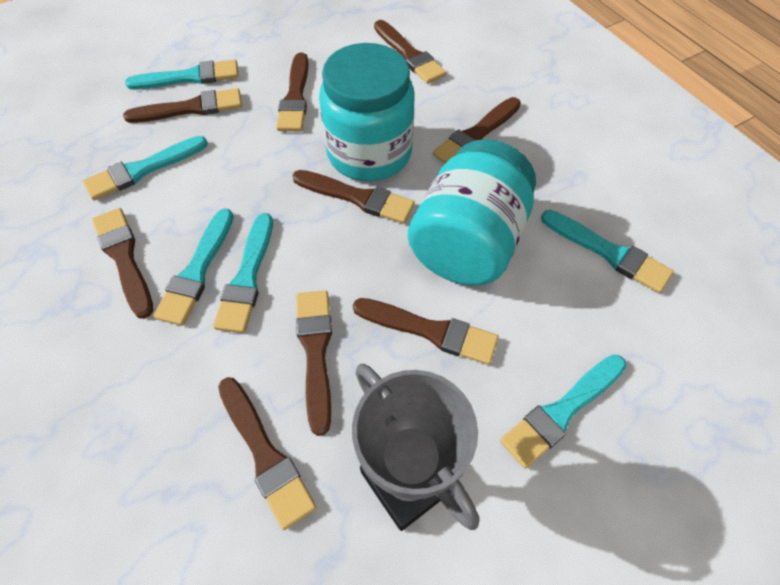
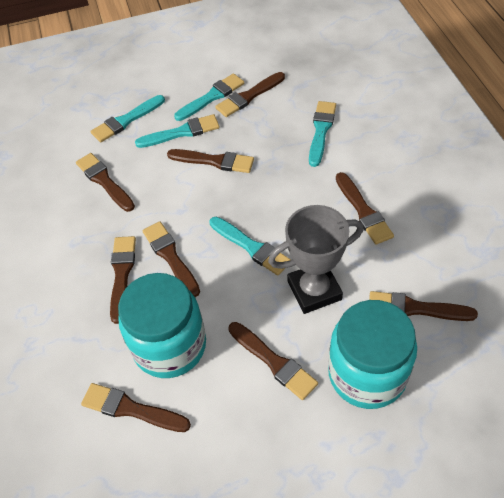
turquoise brush: 6 -> 5

